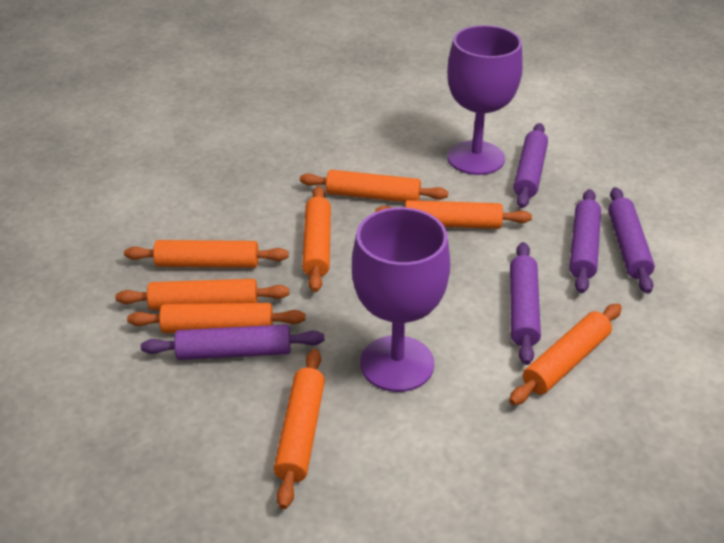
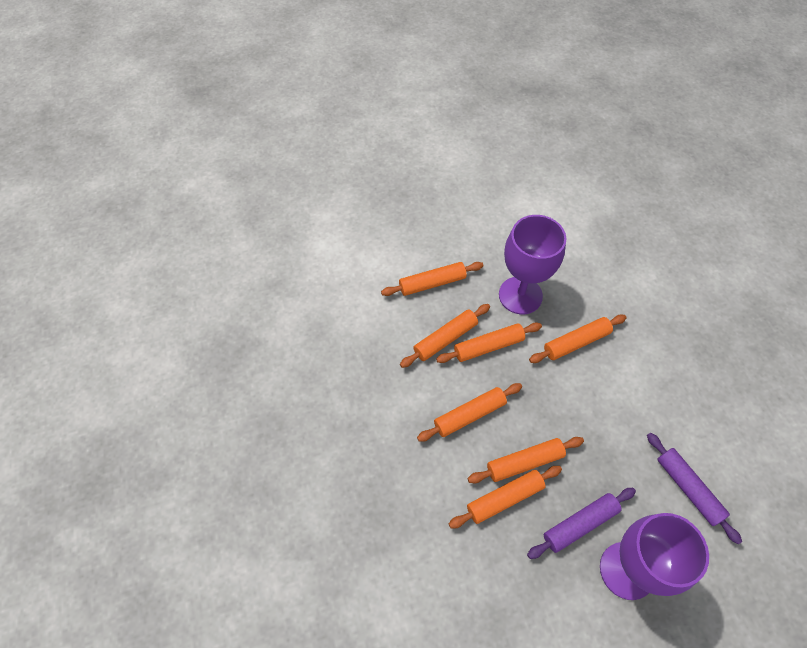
orange rolling pin: 8 -> 7
purple rolling pin: 5 -> 2

